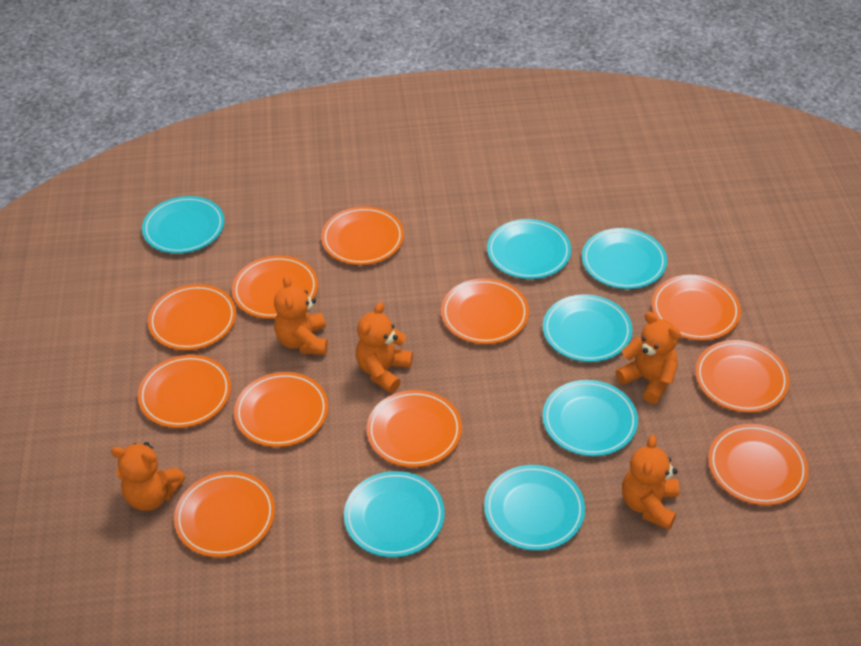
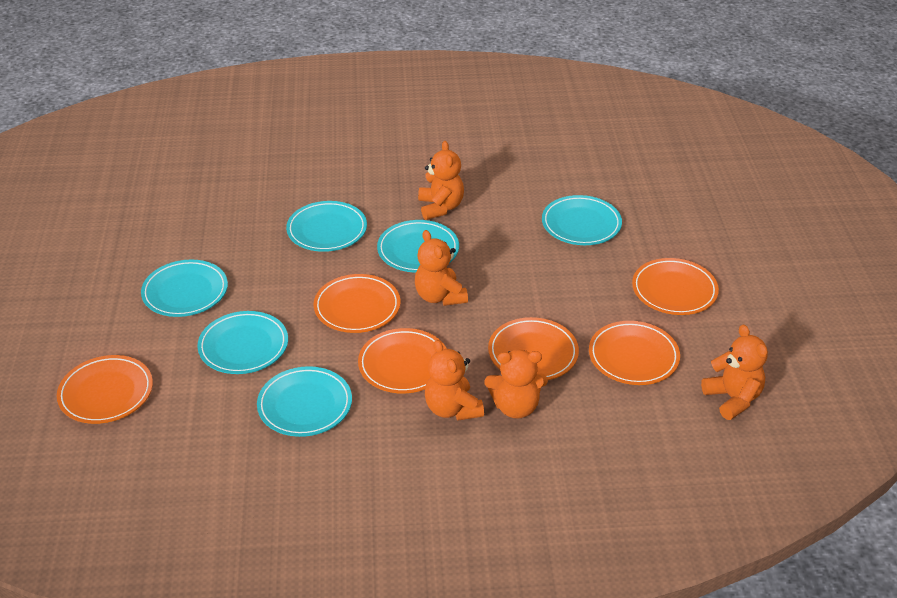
orange plate: 11 -> 6
turquoise plate: 7 -> 6

